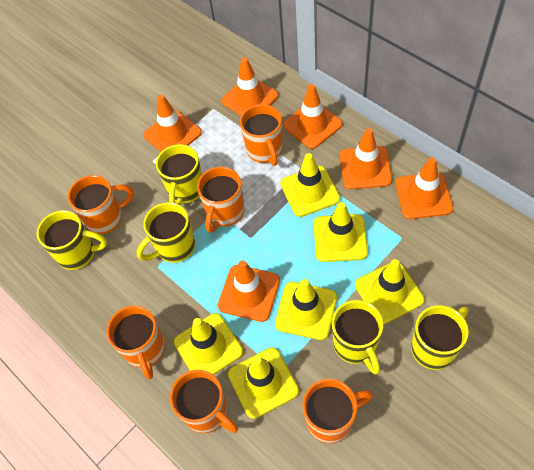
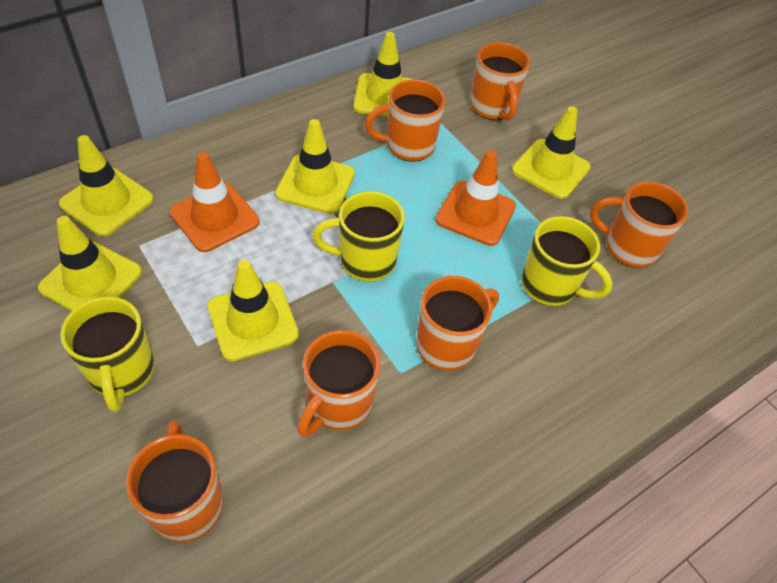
orange traffic cone: 6 -> 2
yellow mug: 5 -> 3

